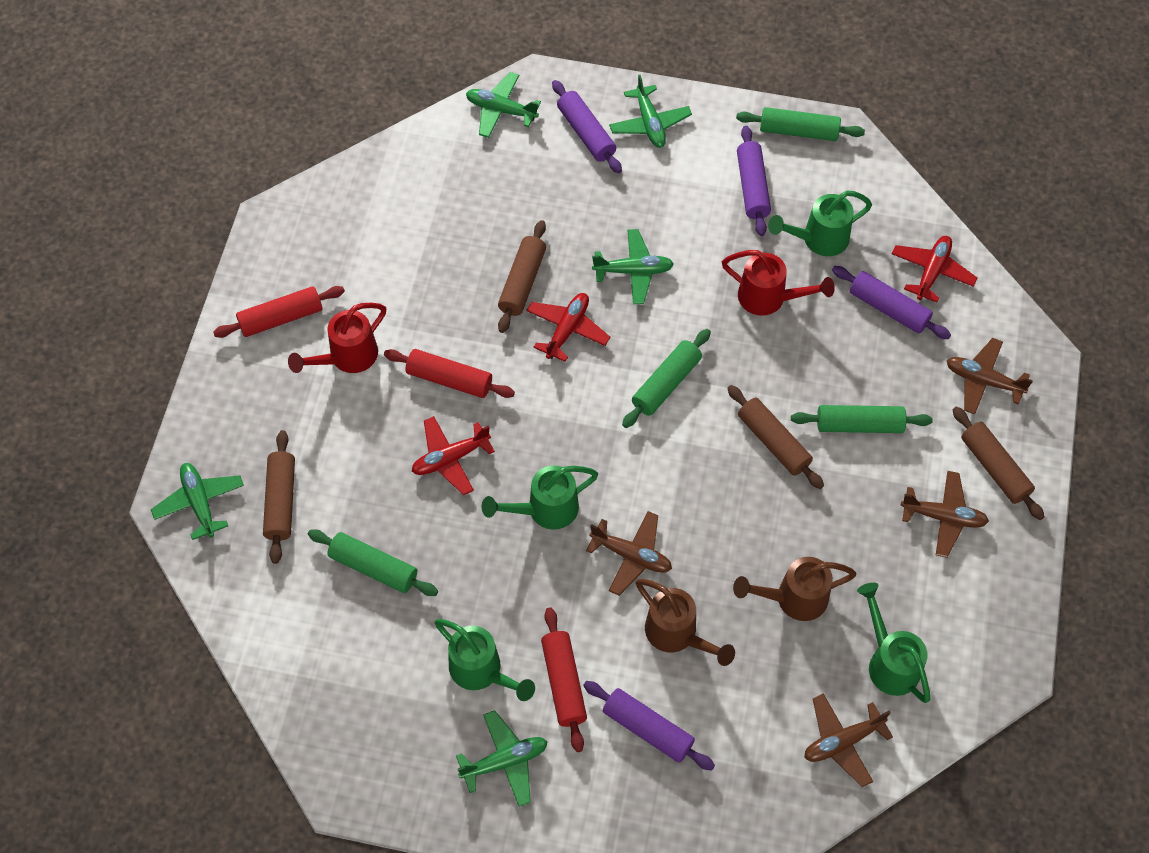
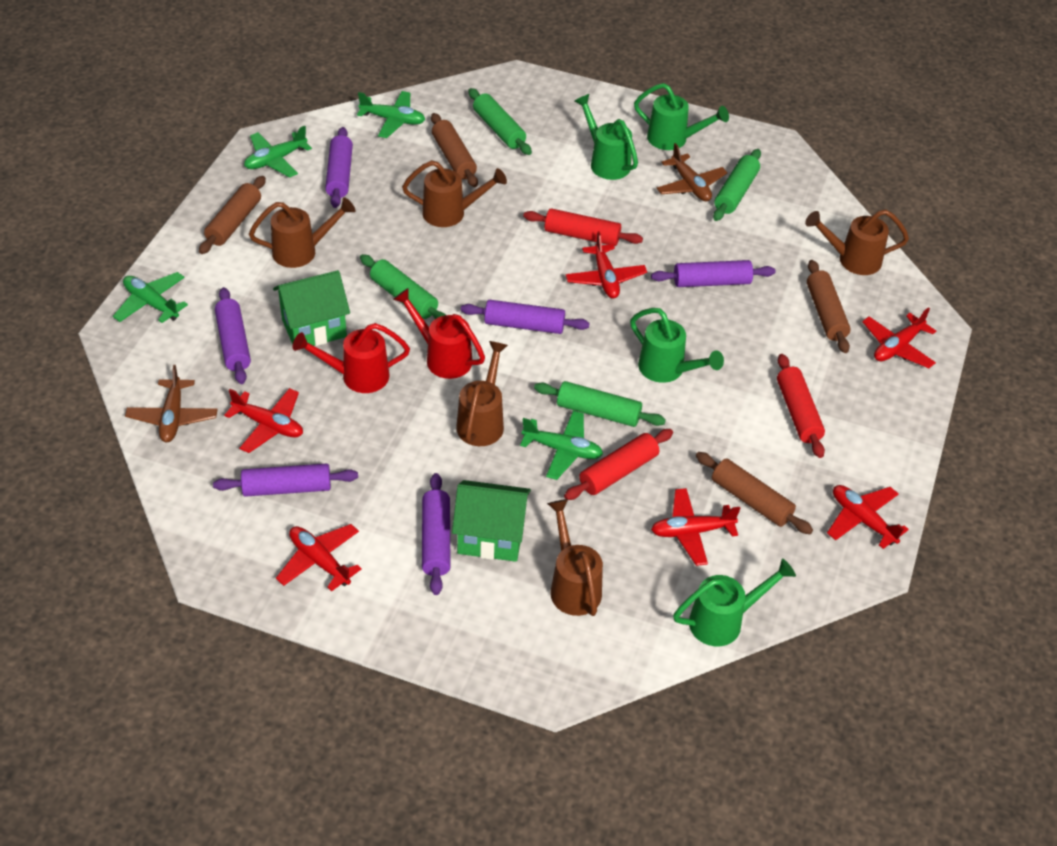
brown plane: 4 -> 2
brown watering can: 2 -> 5
green house: 0 -> 2
green plane: 5 -> 4
purple rolling pin: 4 -> 6
red plane: 3 -> 6

